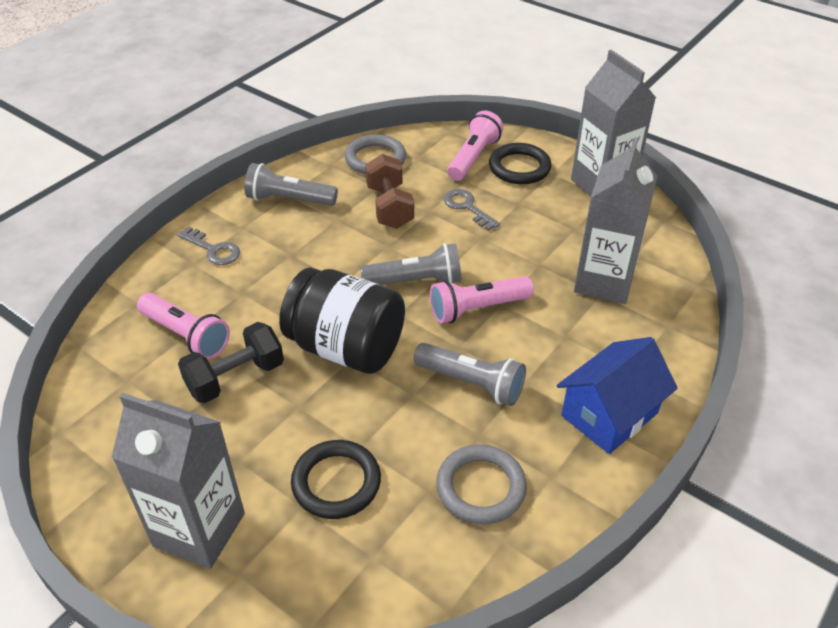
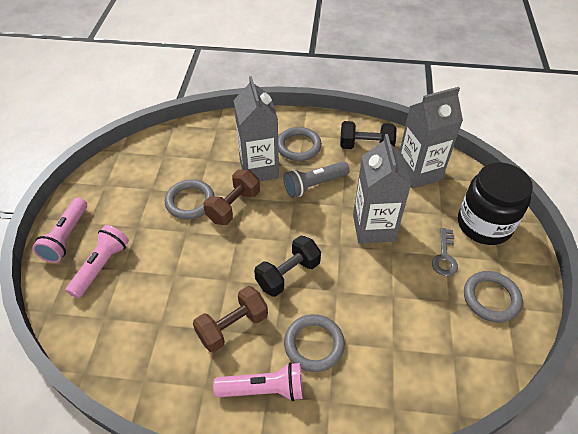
black dumbbell: 1 -> 2
black ring: 2 -> 0
blue house: 1 -> 0
brown dumbbell: 1 -> 2
grey flashlight: 3 -> 1
grey key: 2 -> 1
grey ring: 2 -> 4

